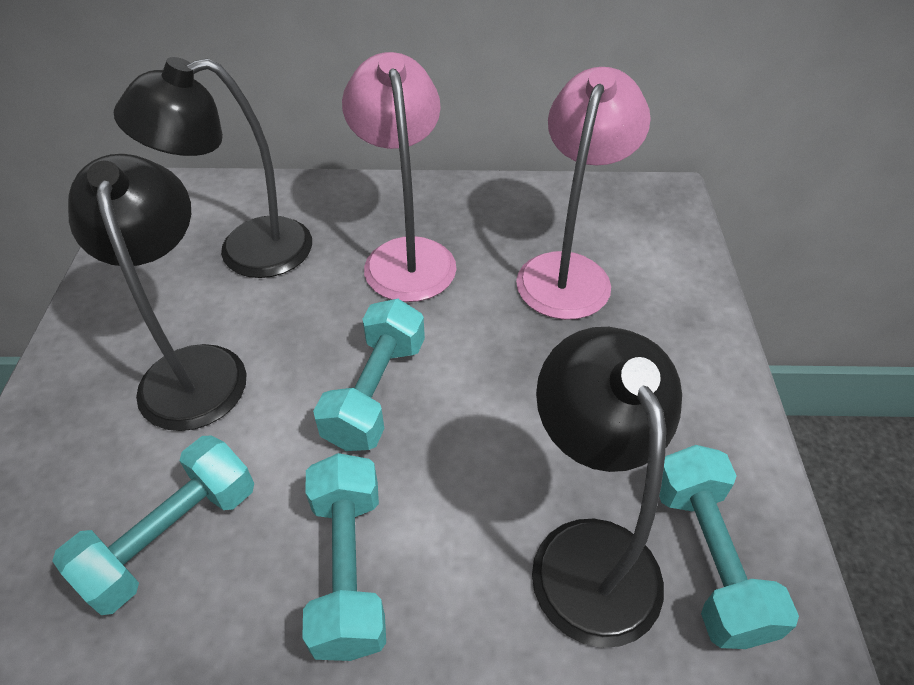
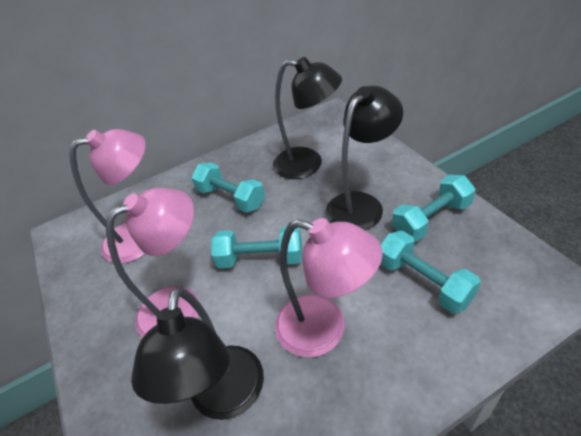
pink lamp: 2 -> 3

